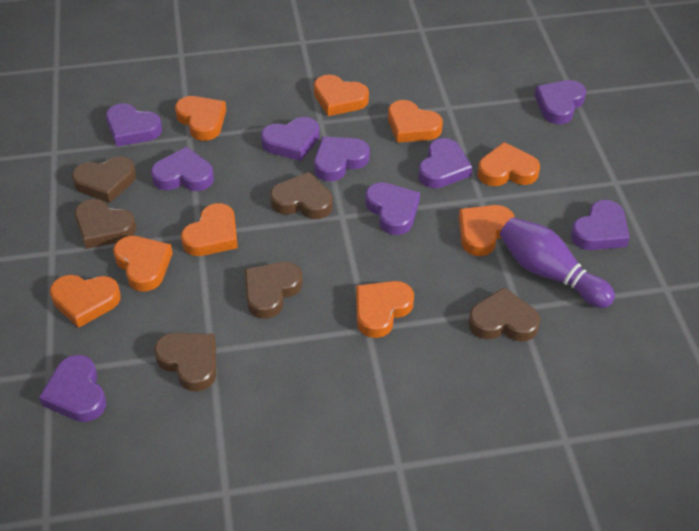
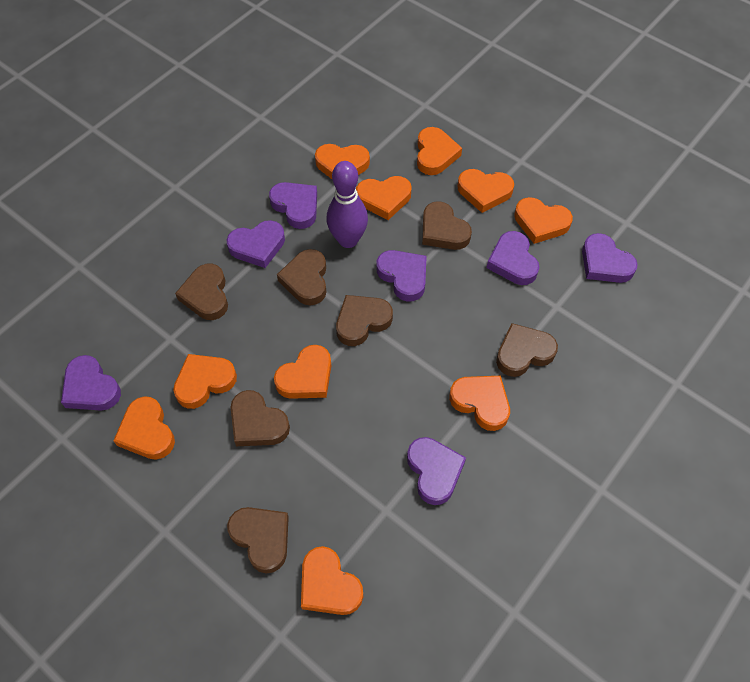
brown heart: 6 -> 7
orange heart: 9 -> 10
purple heart: 9 -> 7

